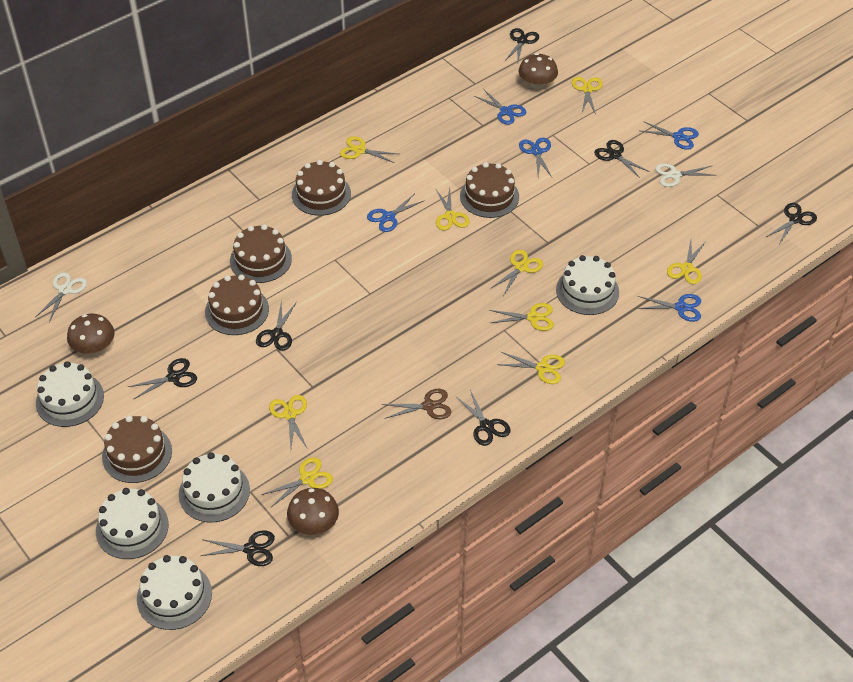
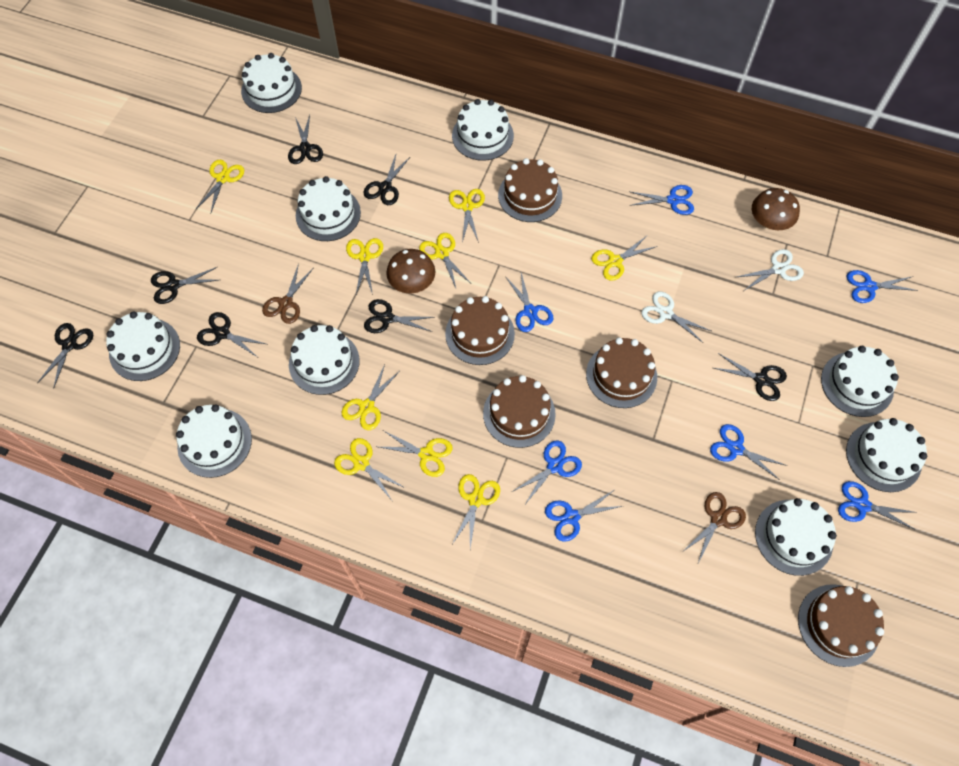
blue scissors: 5 -> 7
brown mushroom: 3 -> 2
brown scissors: 1 -> 2
white cake: 5 -> 9

